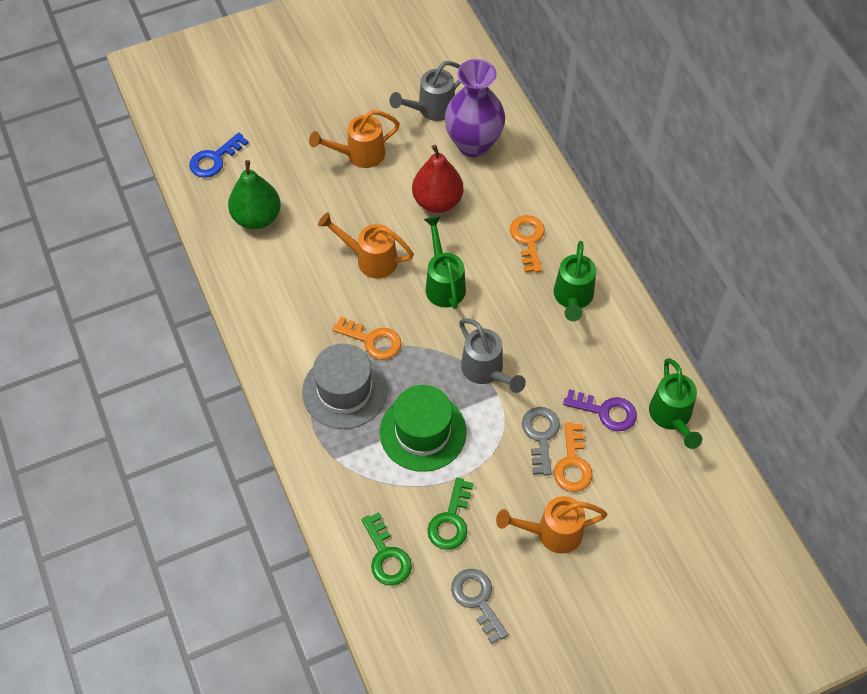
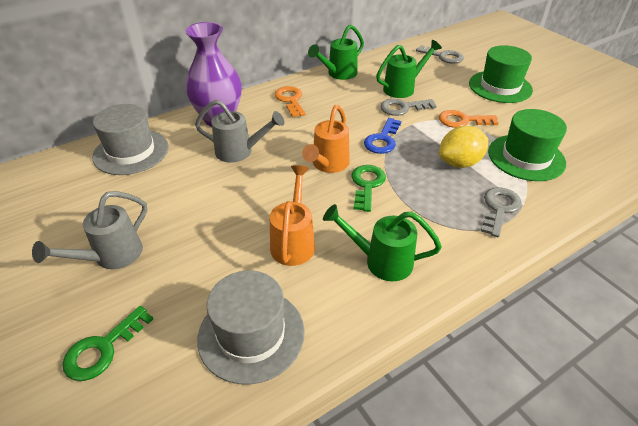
green hat: 1 -> 2
green pear: 1 -> 0
grey hat: 1 -> 2
grey key: 2 -> 3
orange key: 3 -> 2
orange watering can: 3 -> 2
purple key: 1 -> 0
red pear: 1 -> 0
yellow lemon: 0 -> 1

